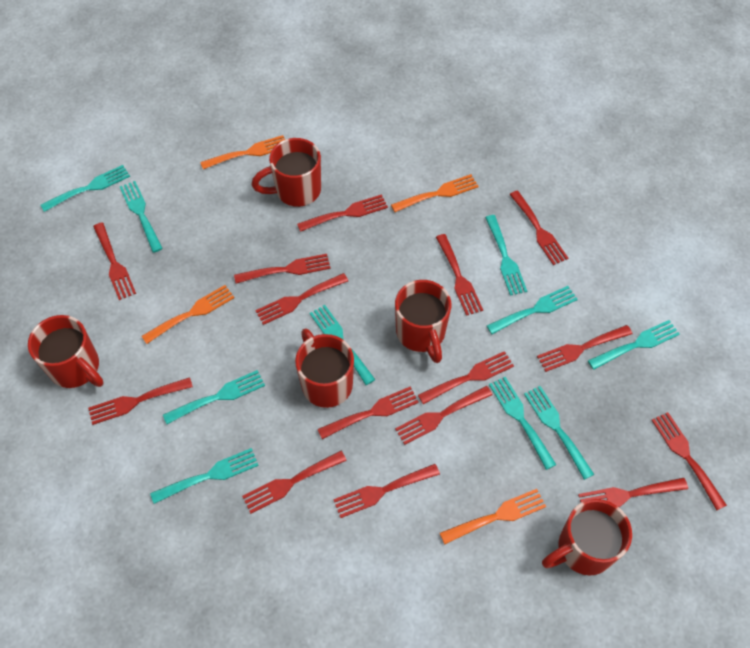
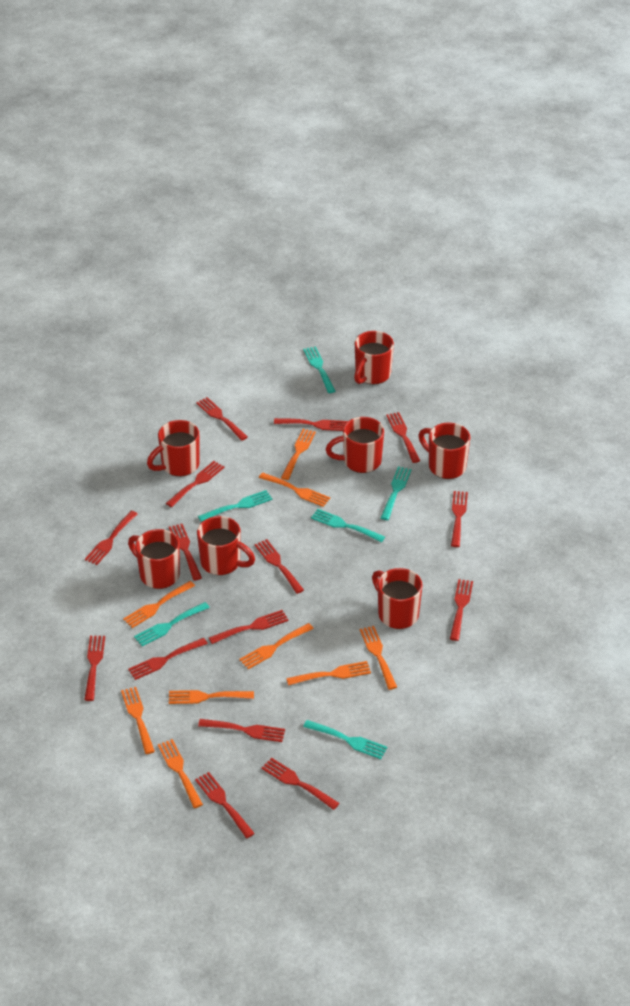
orange fork: 4 -> 9
red mug: 5 -> 7
turquoise fork: 10 -> 6

